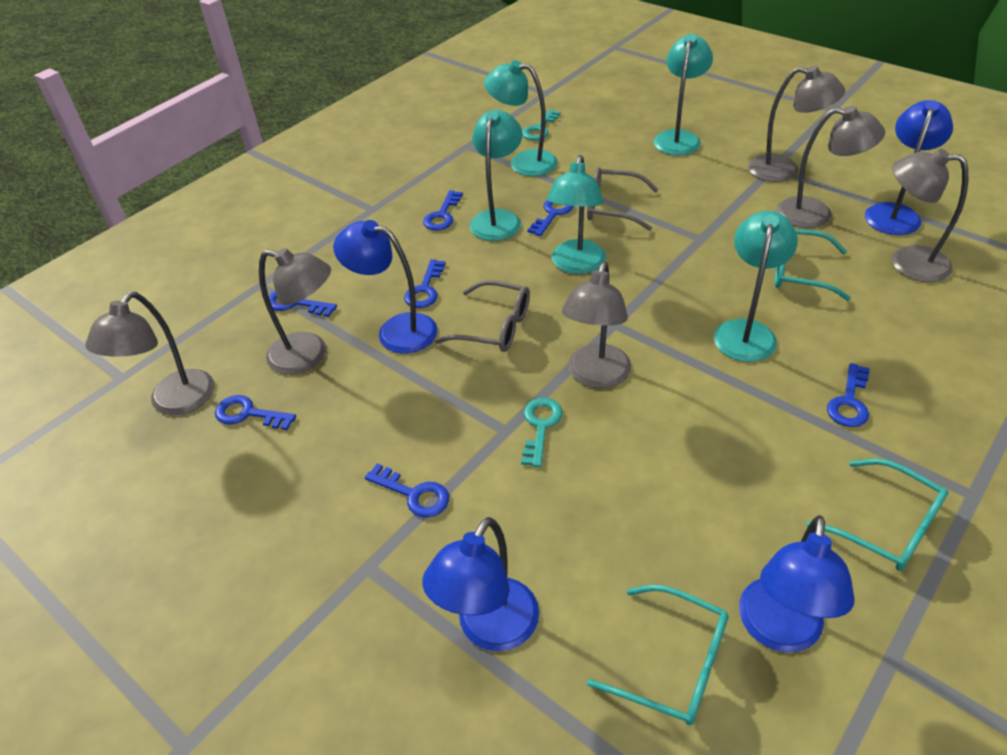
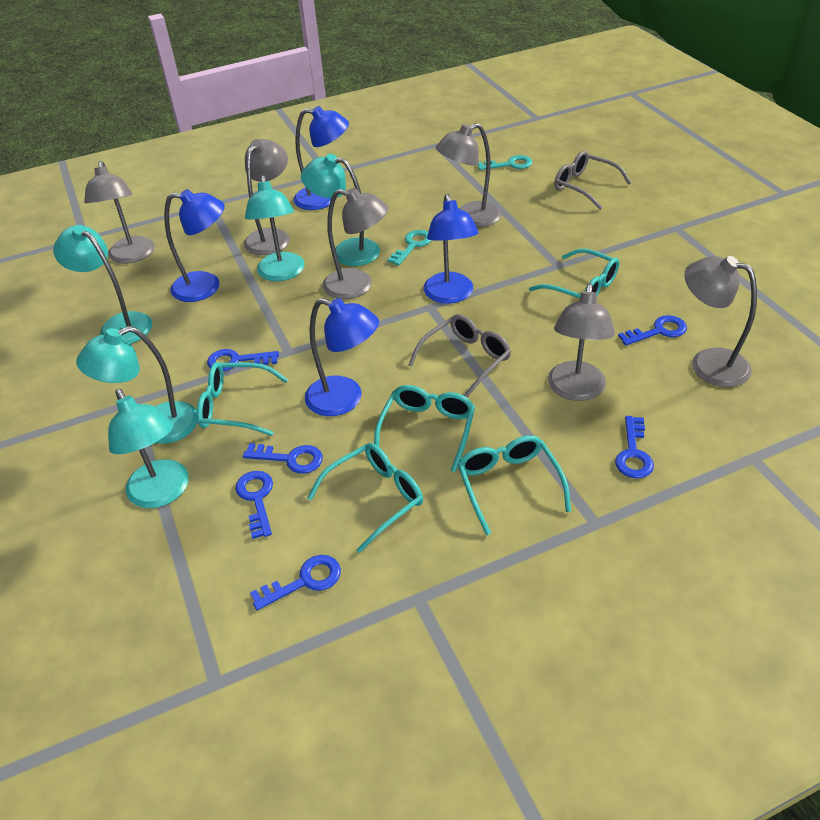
blue key: 7 -> 6
turquoise glasses: 3 -> 5

